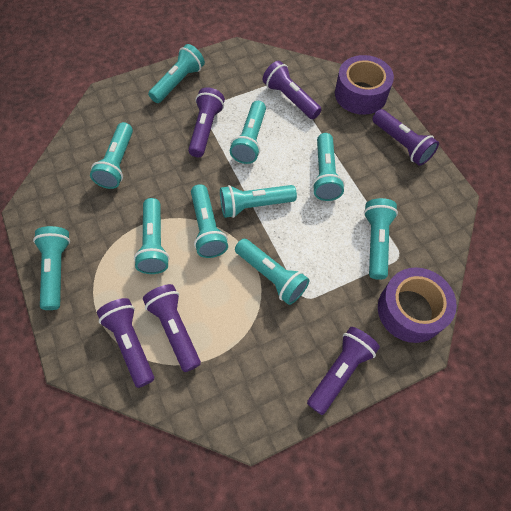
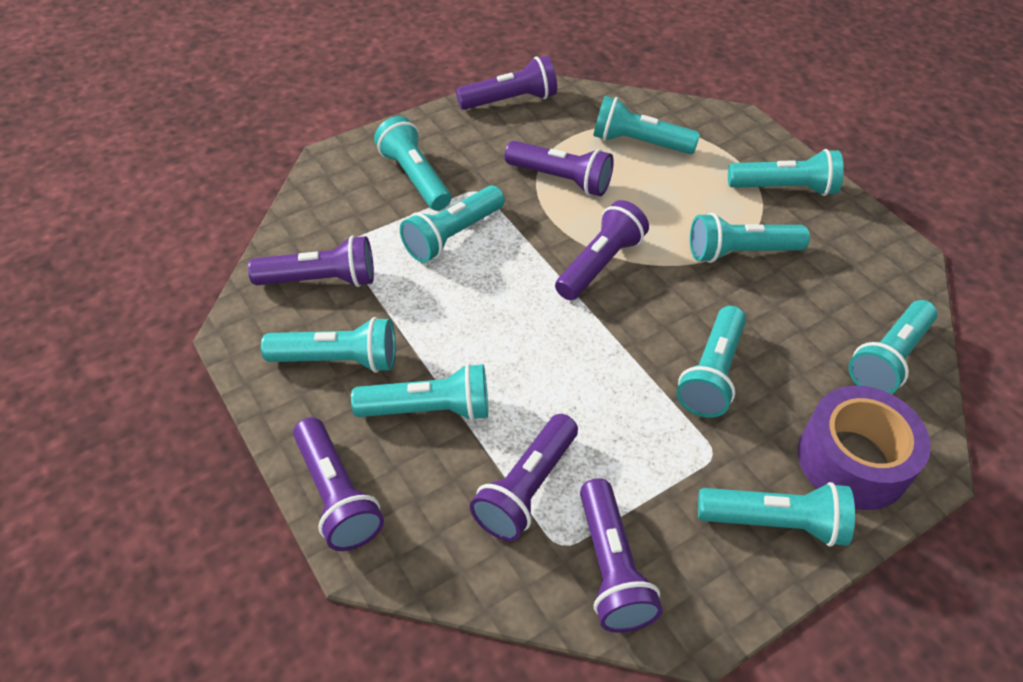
purple flashlight: 6 -> 7
purple tape: 2 -> 1

